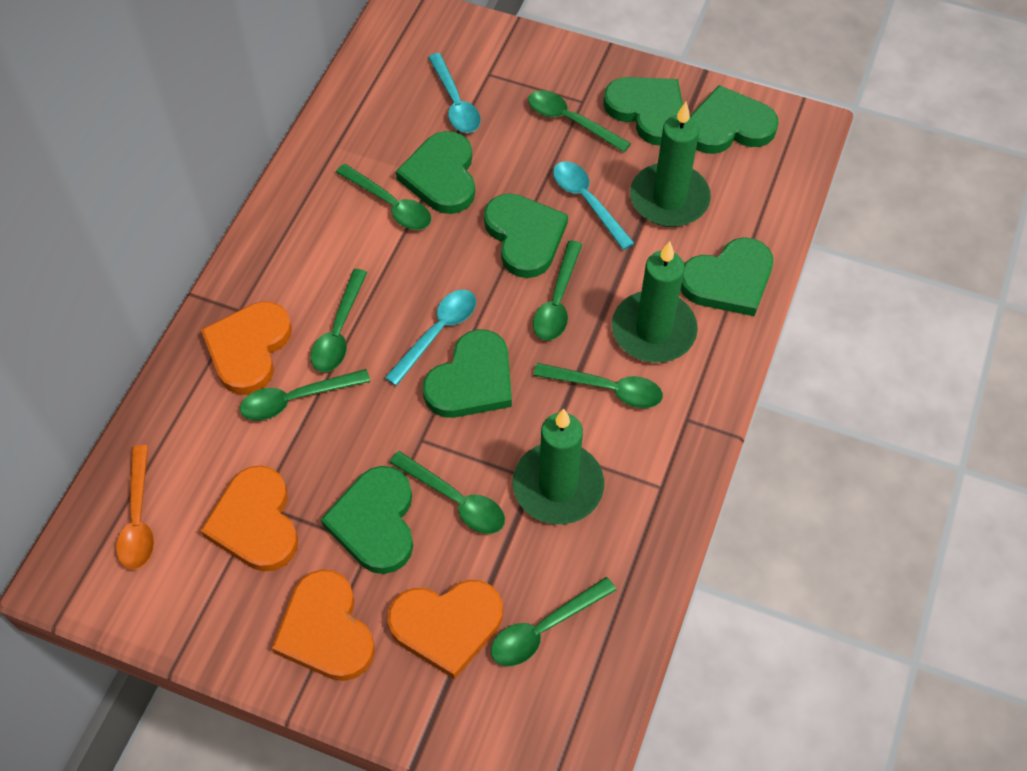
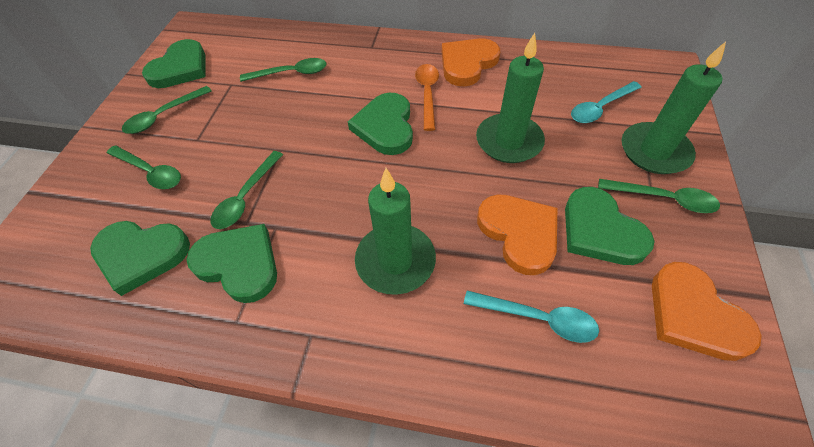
green heart: 7 -> 5
green spoon: 8 -> 5
orange heart: 4 -> 3
turquoise spoon: 3 -> 2

